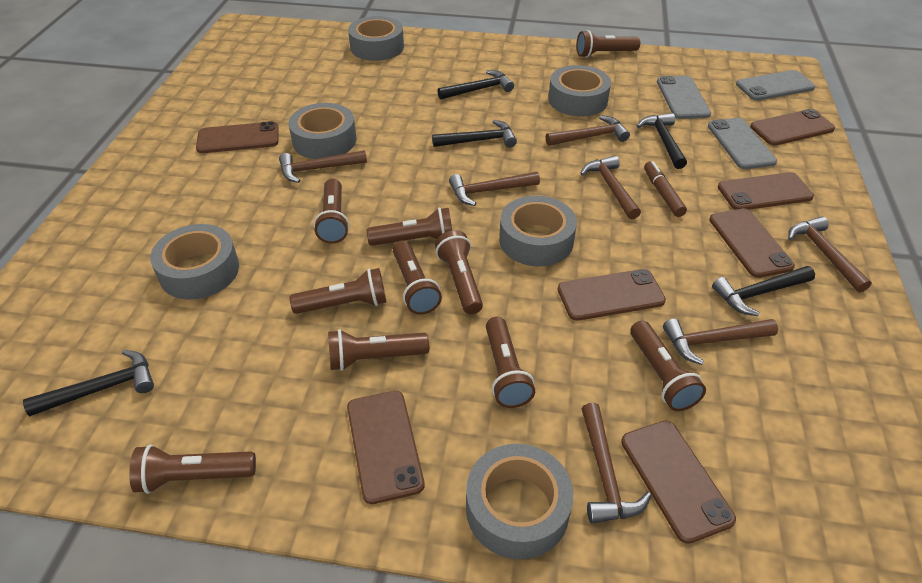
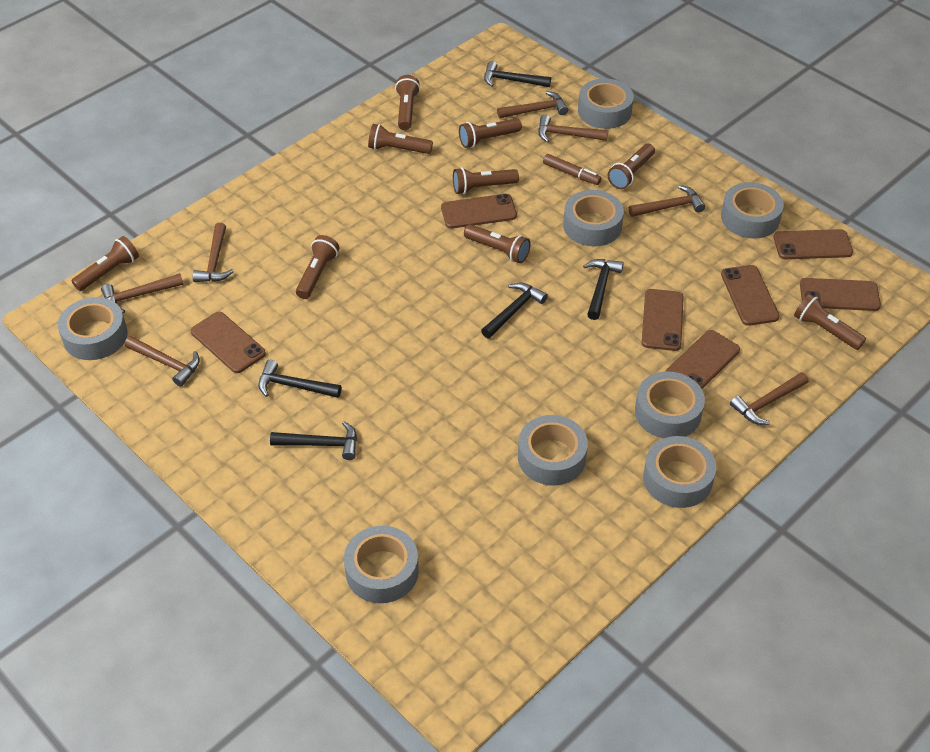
brown flashlight: 10 -> 9
grey phone: 3 -> 0
grey tape: 6 -> 8

